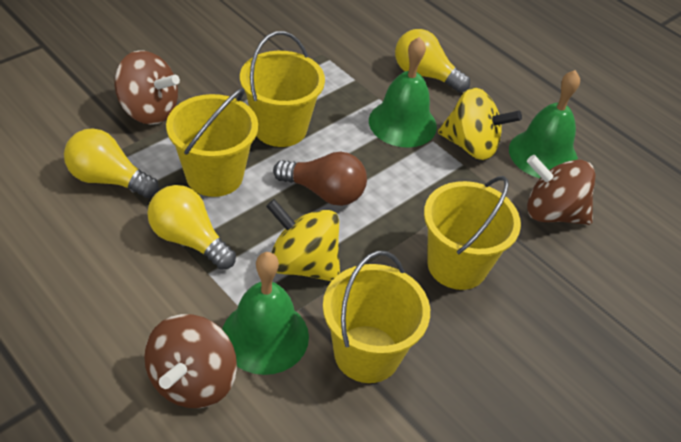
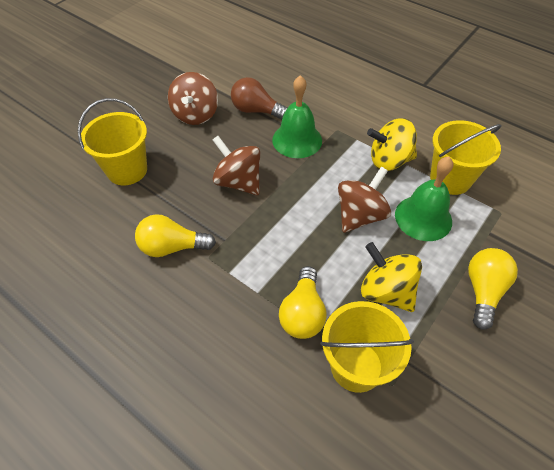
green bell: 3 -> 2
yellow bucket: 4 -> 3

